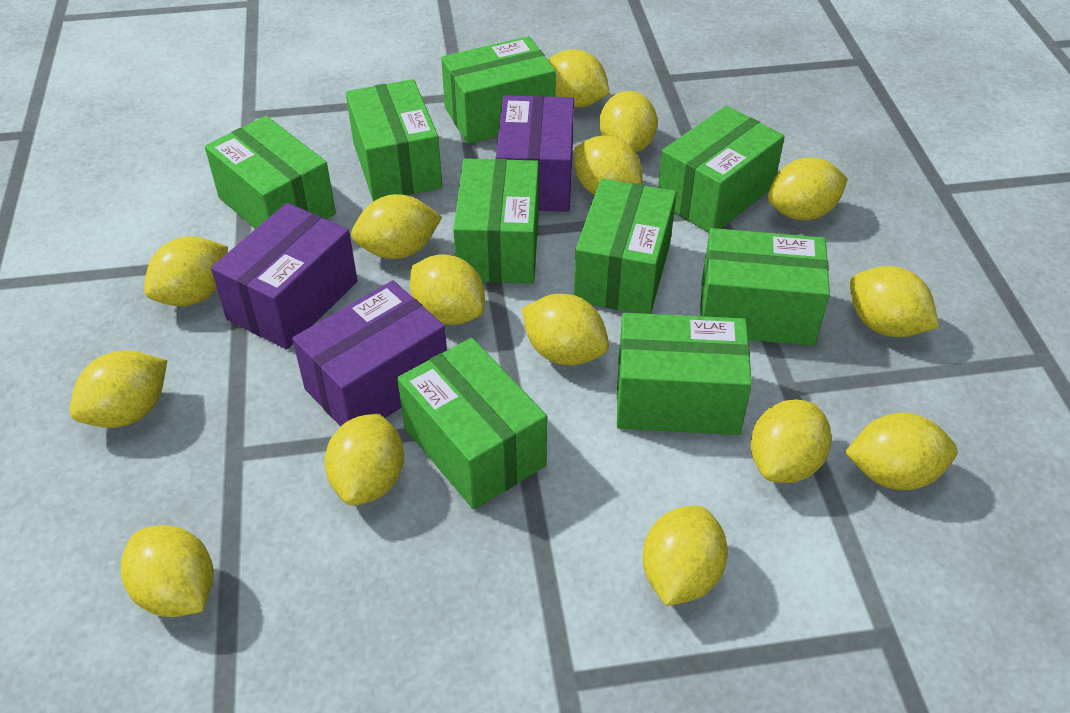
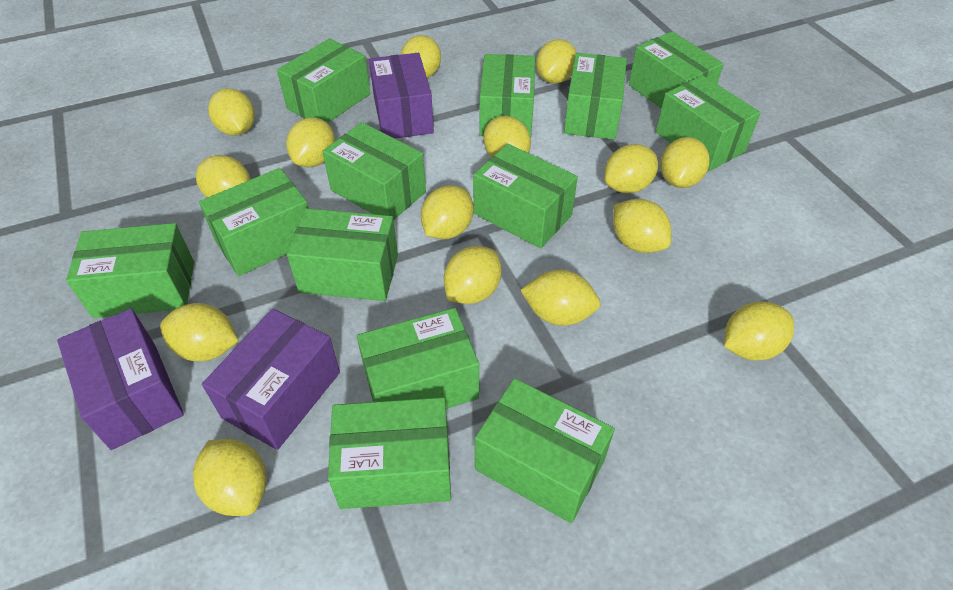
green box: 9 -> 13

